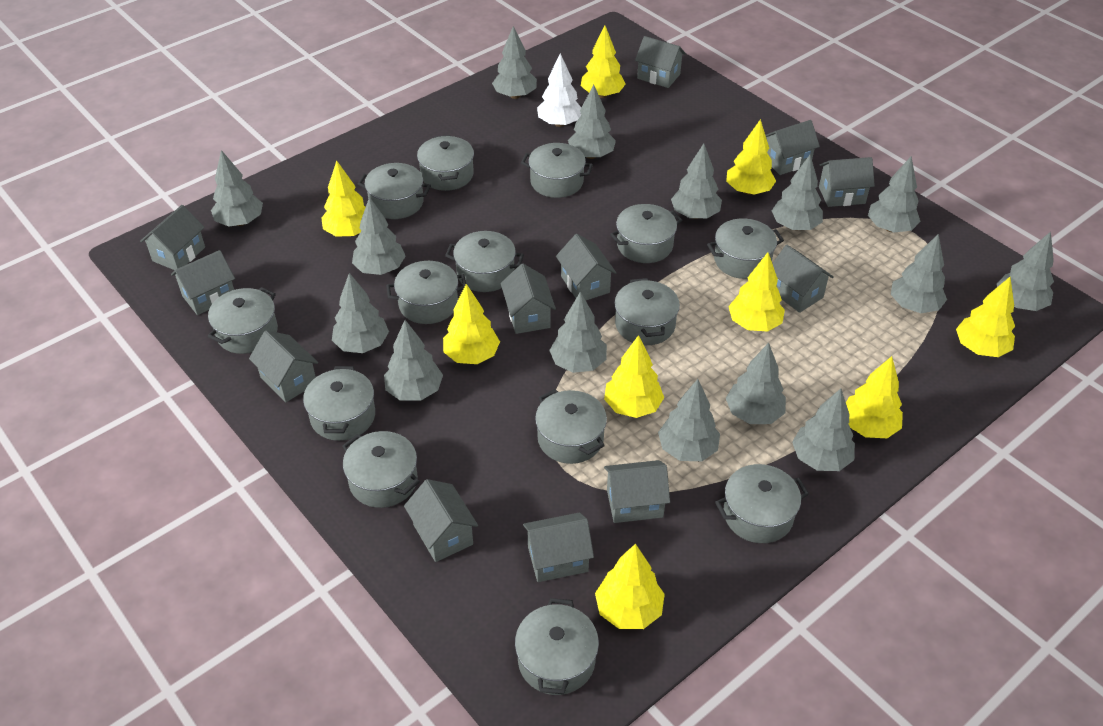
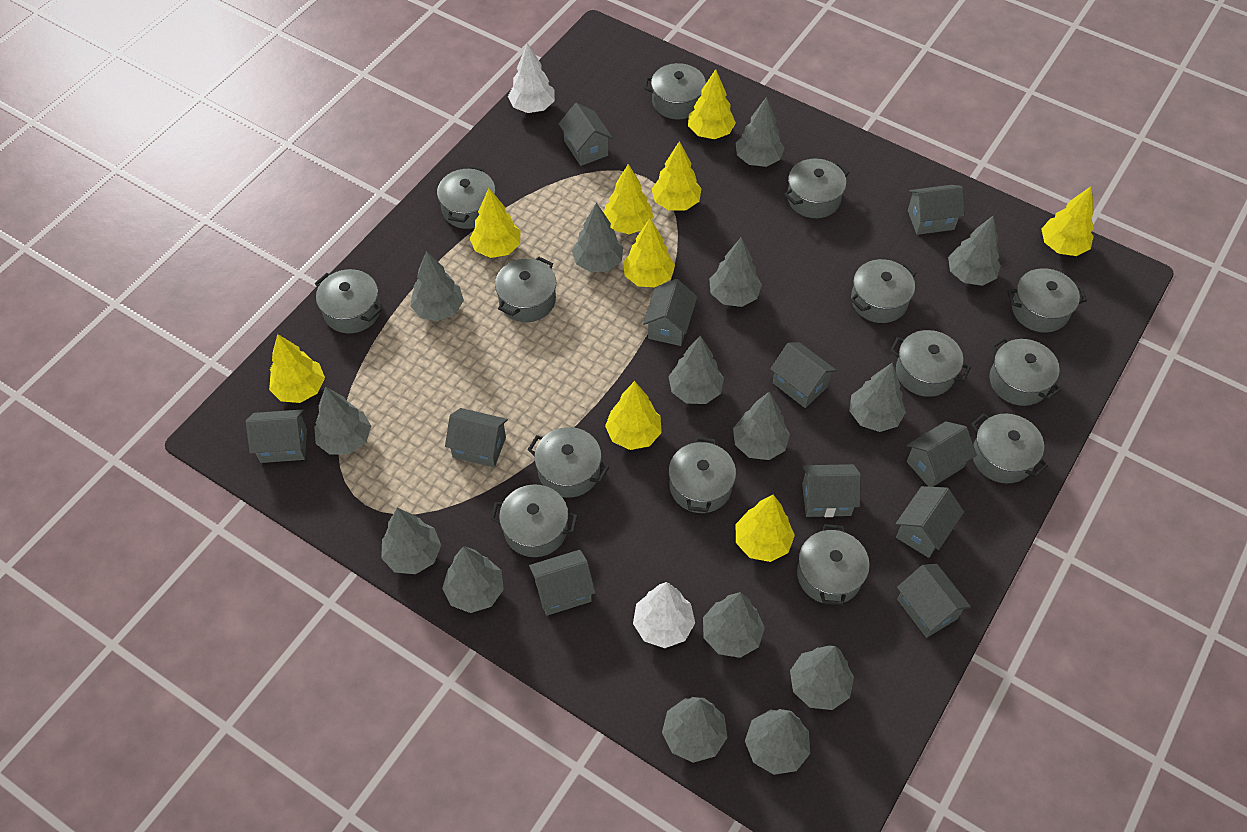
grey house: 12 -> 11
white tree: 1 -> 2

